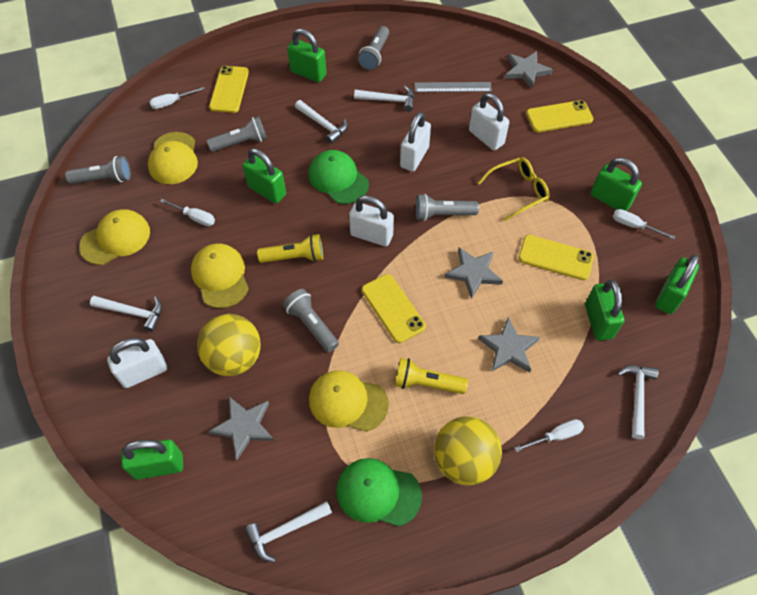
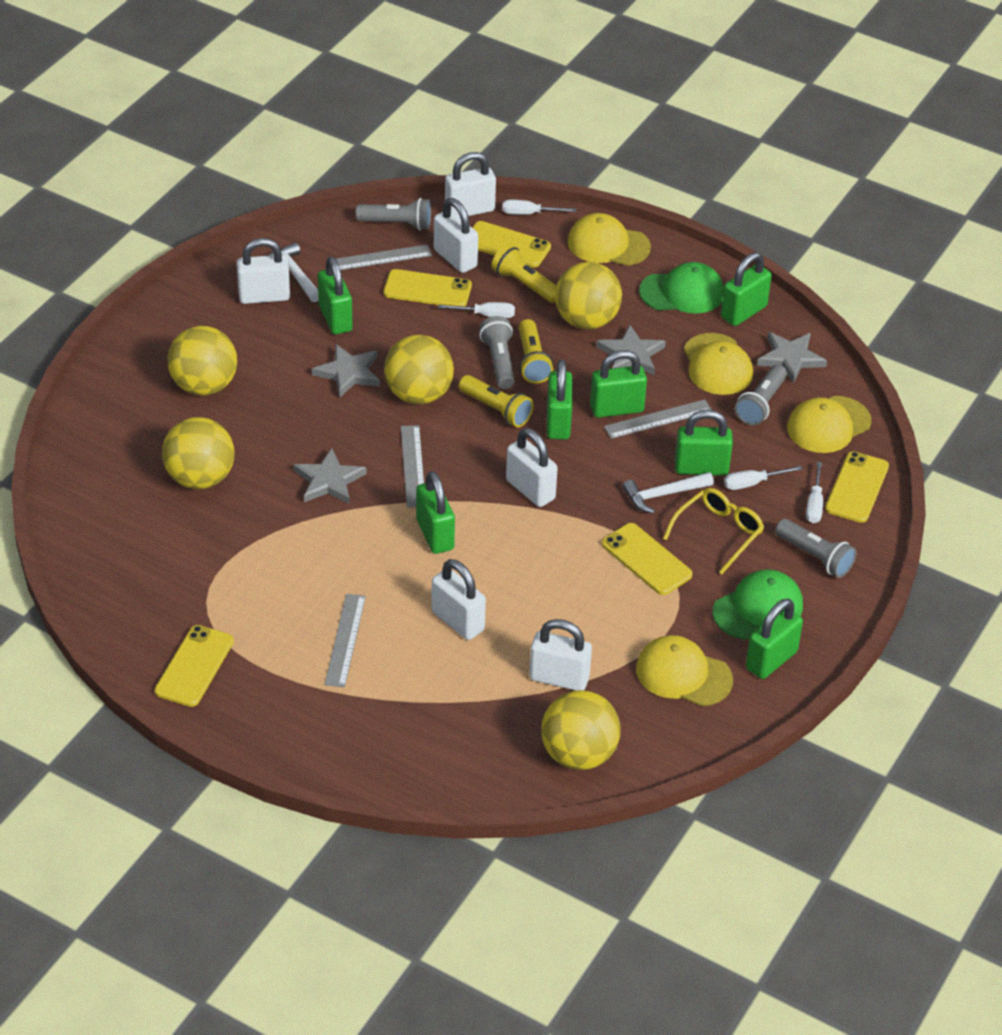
green padlock: 6 -> 7
grey flashlight: 5 -> 4
grey ruler: 1 -> 4
white hammer: 5 -> 2
white padlock: 4 -> 6
yellow ball: 2 -> 5
yellow flashlight: 2 -> 3
yellow phone: 4 -> 5

